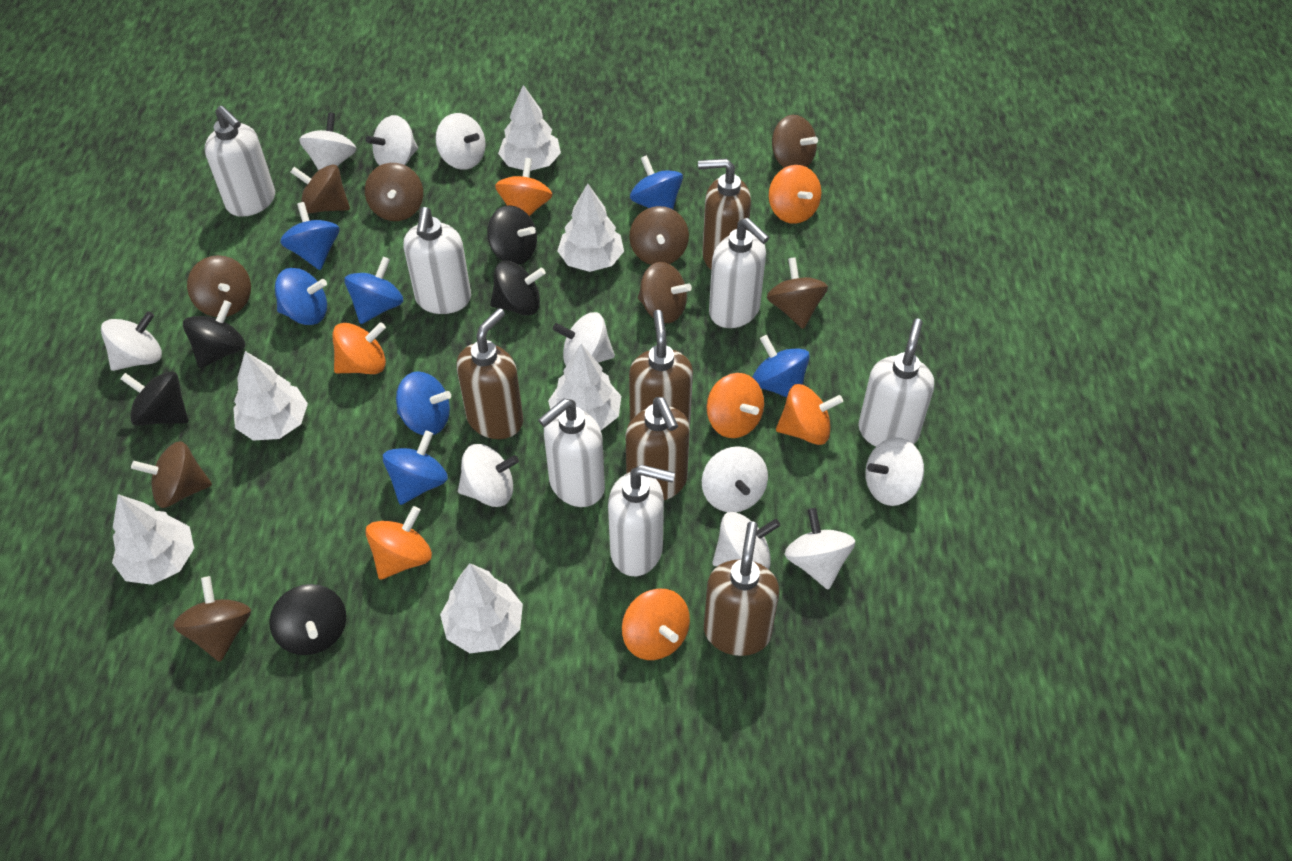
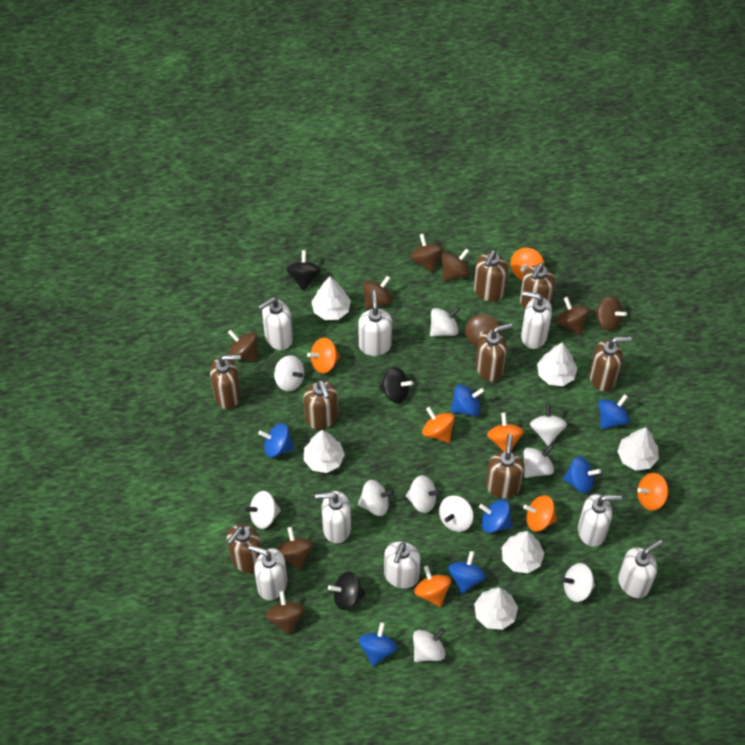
black spinning top: 5 -> 3
brown soap dispenser: 5 -> 8
white soap dispenser: 6 -> 8

